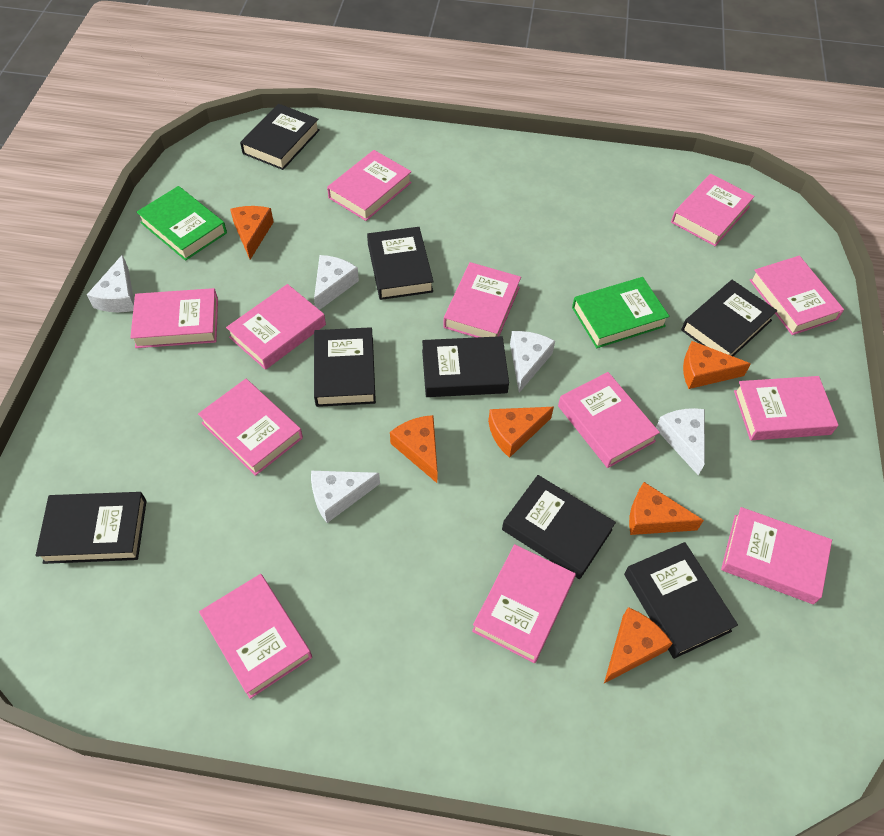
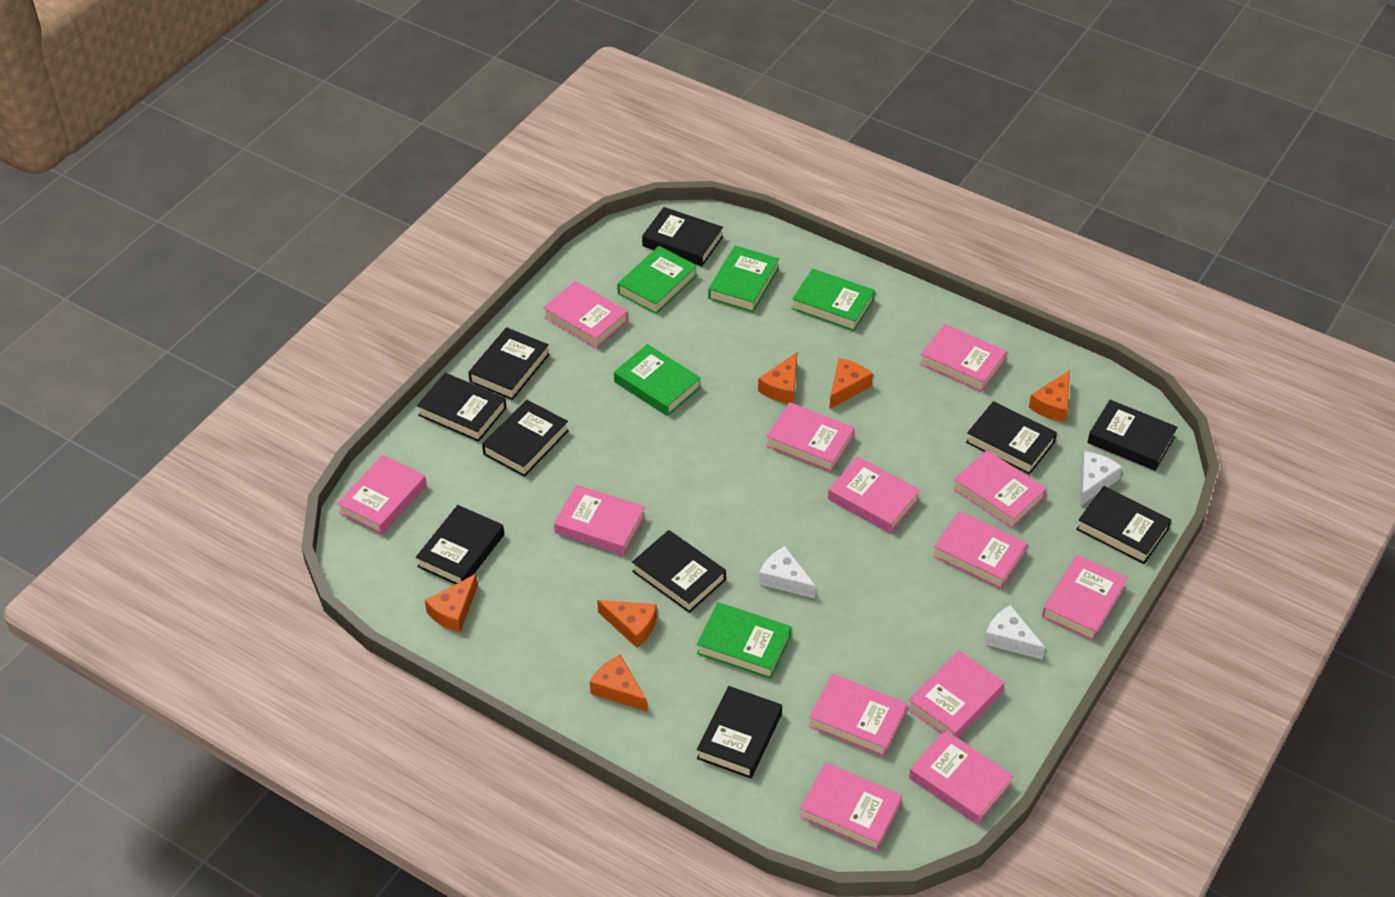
black book: 8 -> 10
green book: 2 -> 5
pink book: 12 -> 13
white cheese: 5 -> 3

